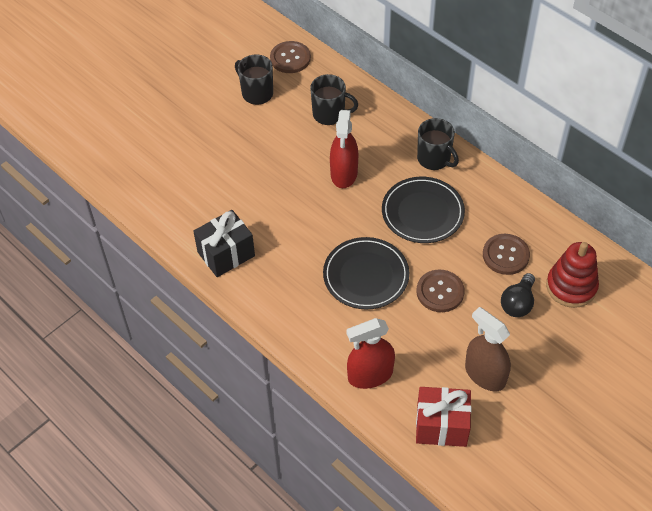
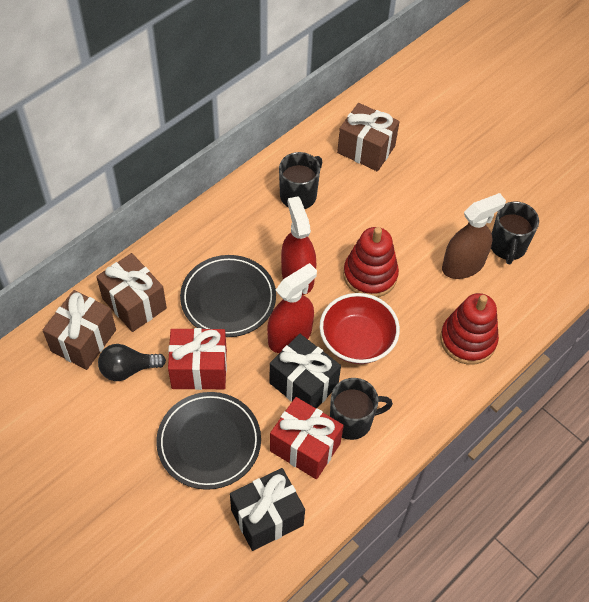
black gift: 1 -> 2
brown button: 3 -> 0
brown gift: 0 -> 3
red bowl: 0 -> 1
red gift: 1 -> 2
red stacking toy: 1 -> 2

